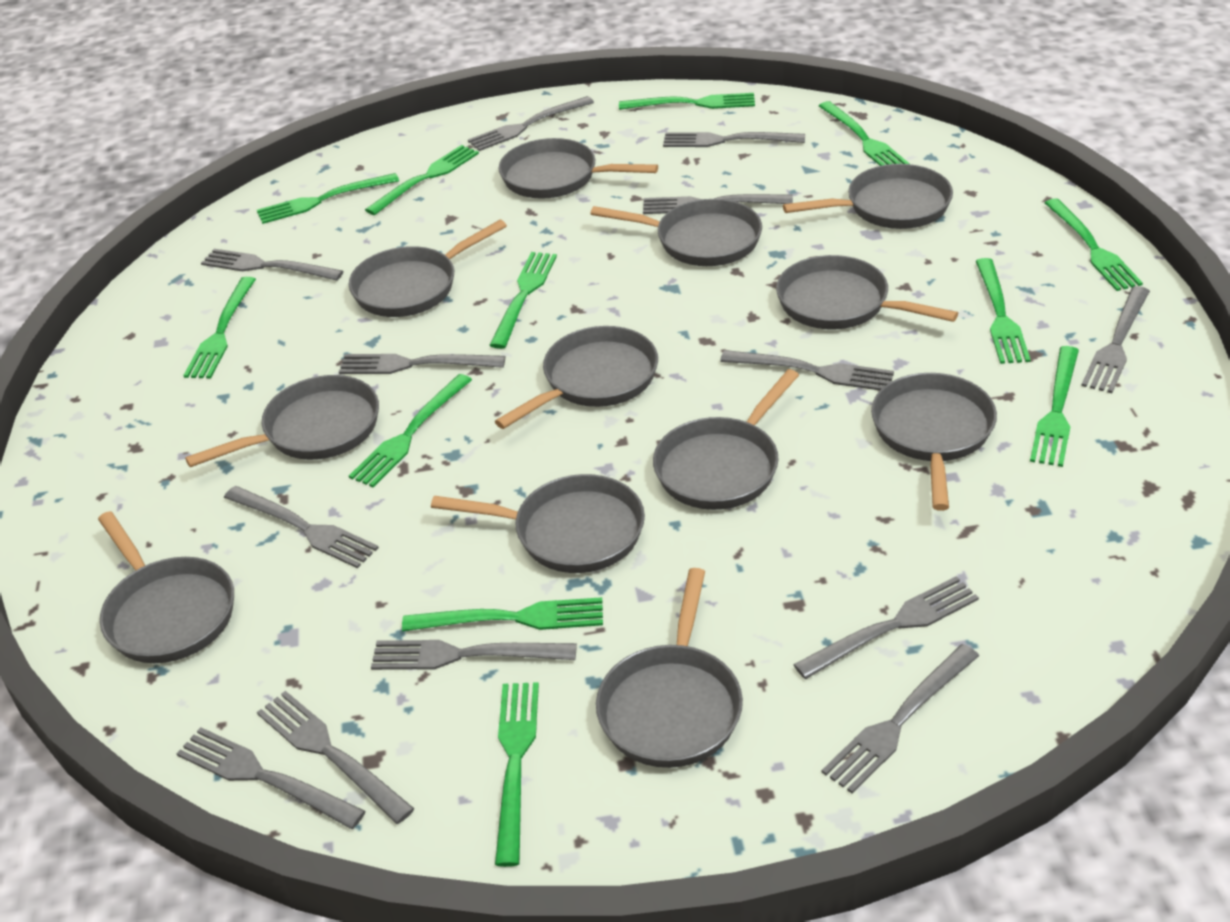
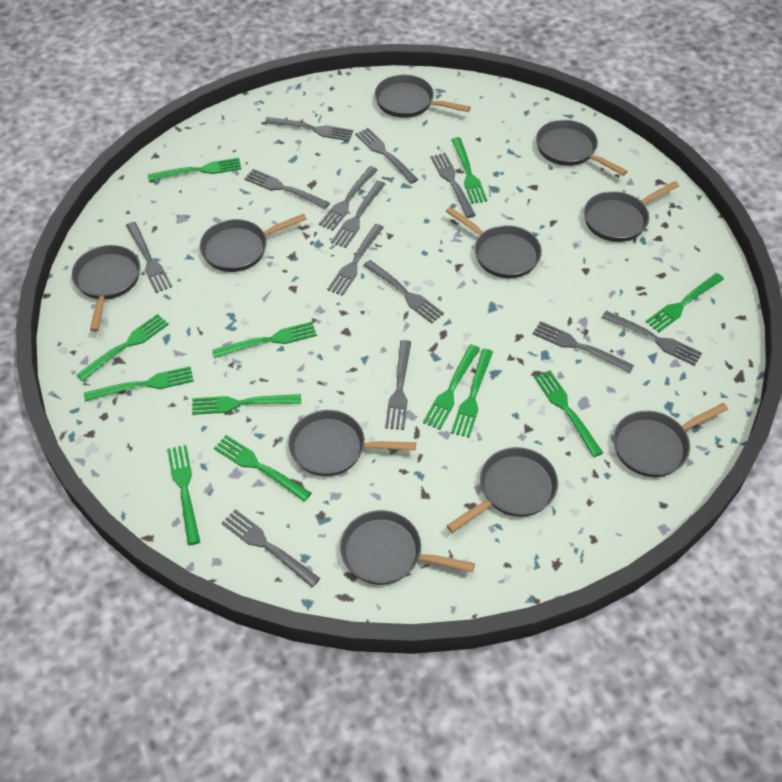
grey pan: 12 -> 10

